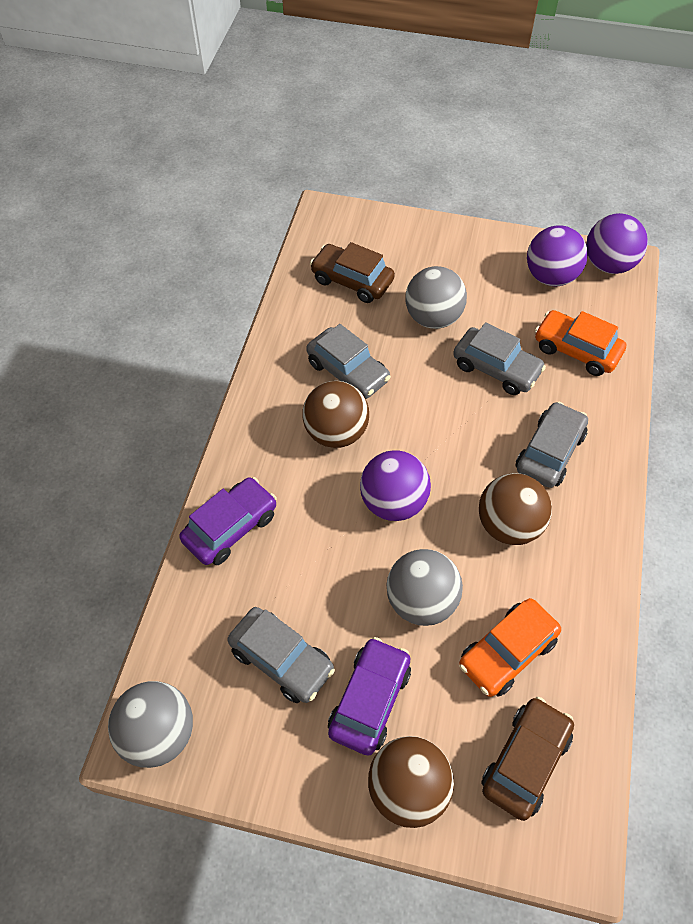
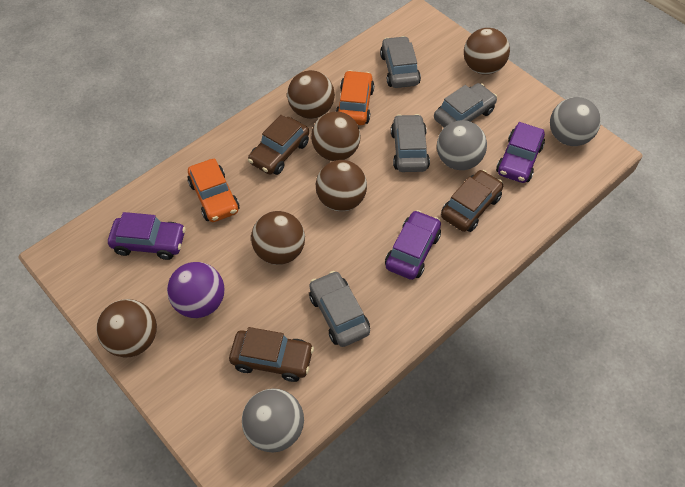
brown ball: 3 -> 6
brown car: 2 -> 3
purple ball: 3 -> 1
purple car: 2 -> 3

